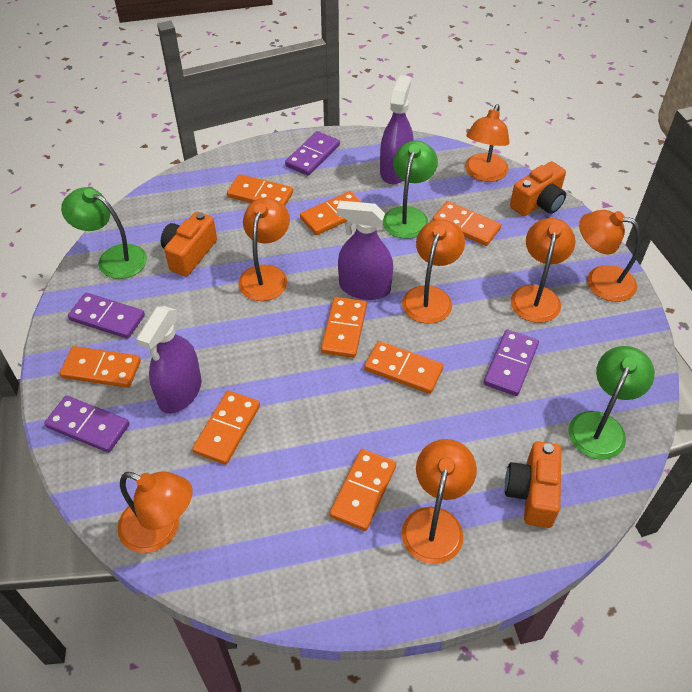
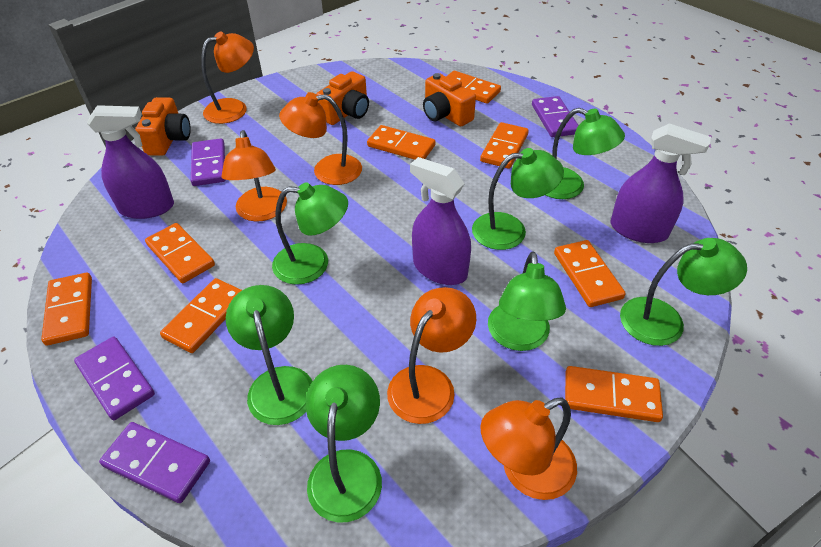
green lamp: 3 -> 7
orange lamp: 7 -> 5

